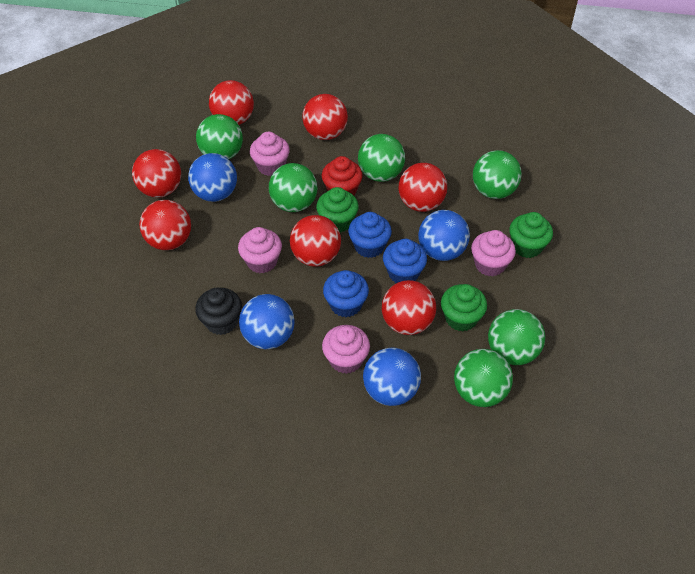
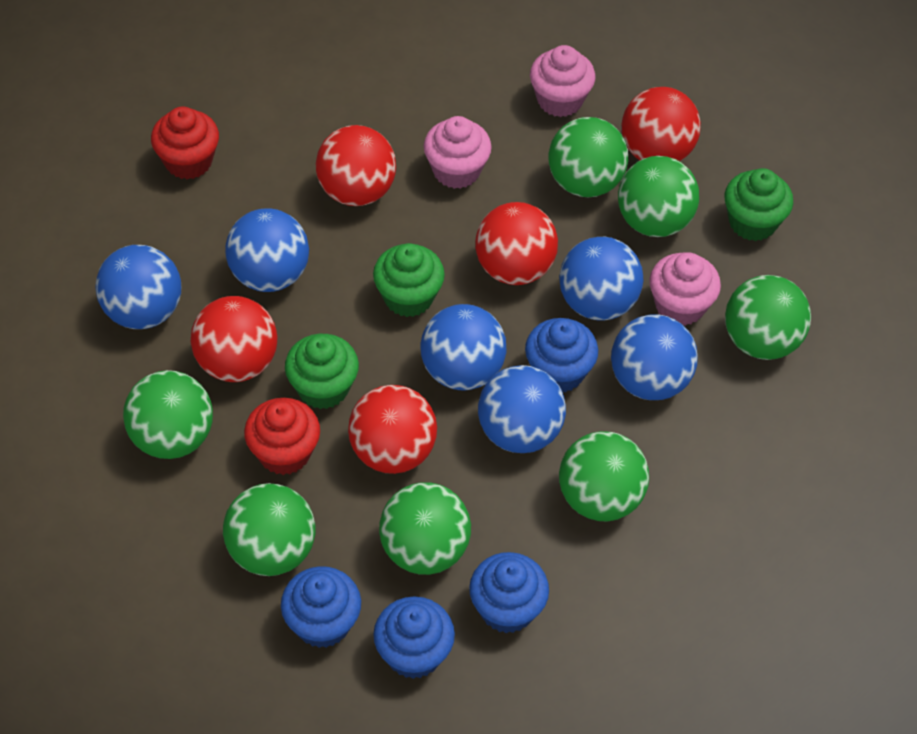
black cupcake: 1 -> 0
blue ball: 4 -> 6
blue cupcake: 3 -> 4
green ball: 6 -> 7
pink cupcake: 4 -> 3
red ball: 7 -> 5
red cupcake: 1 -> 2

